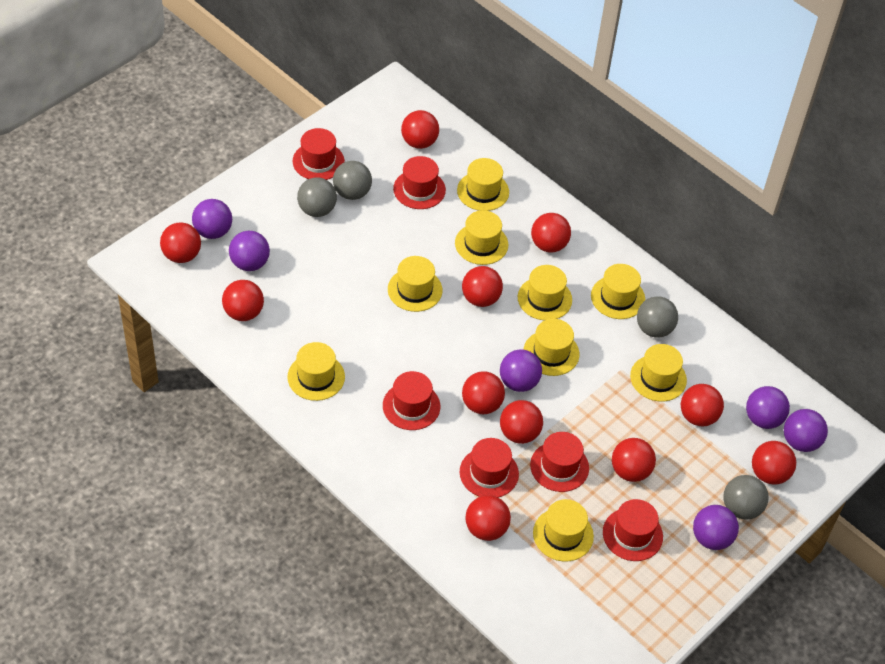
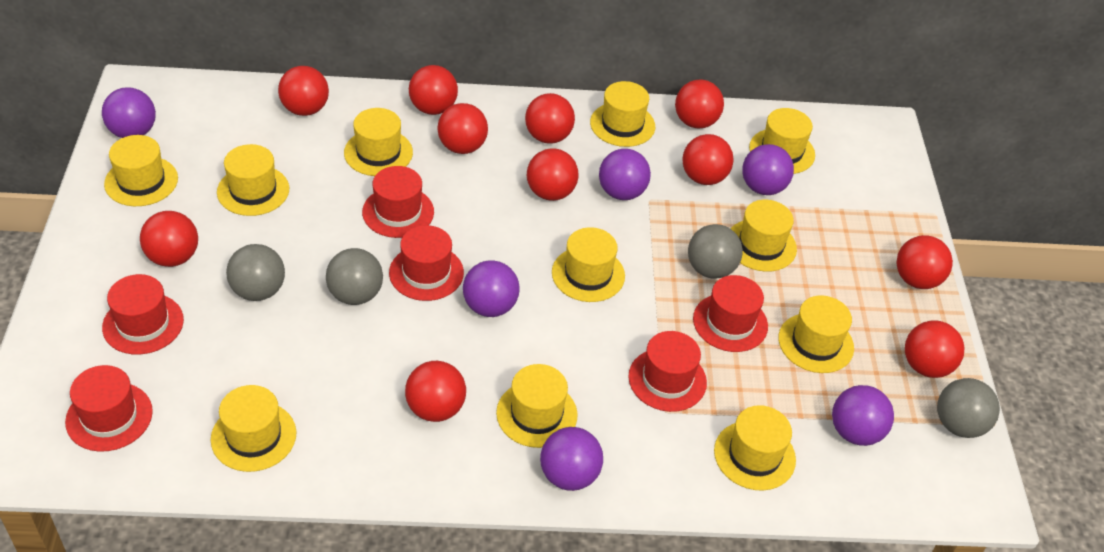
yellow hat: 9 -> 11

